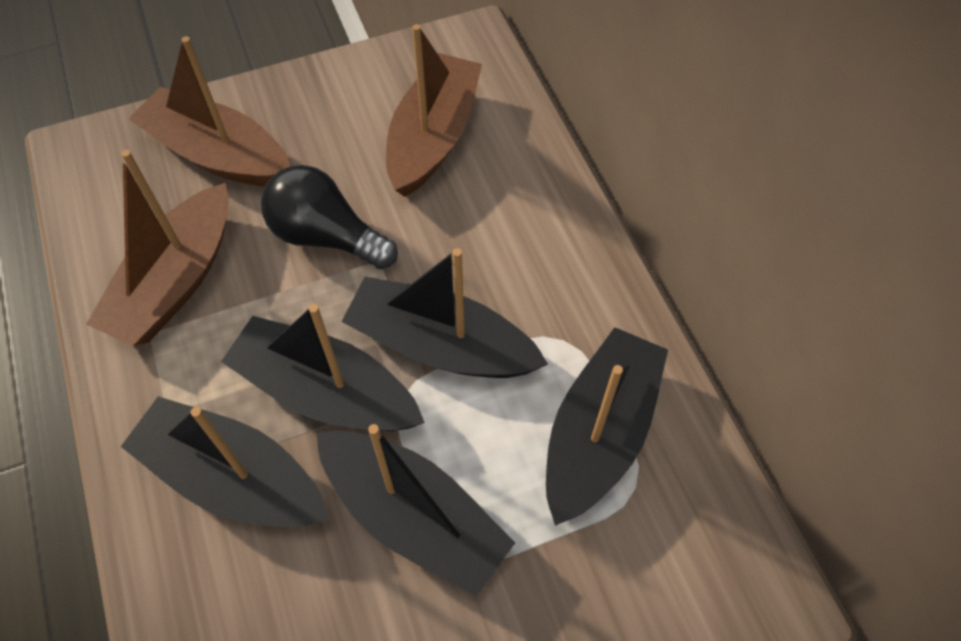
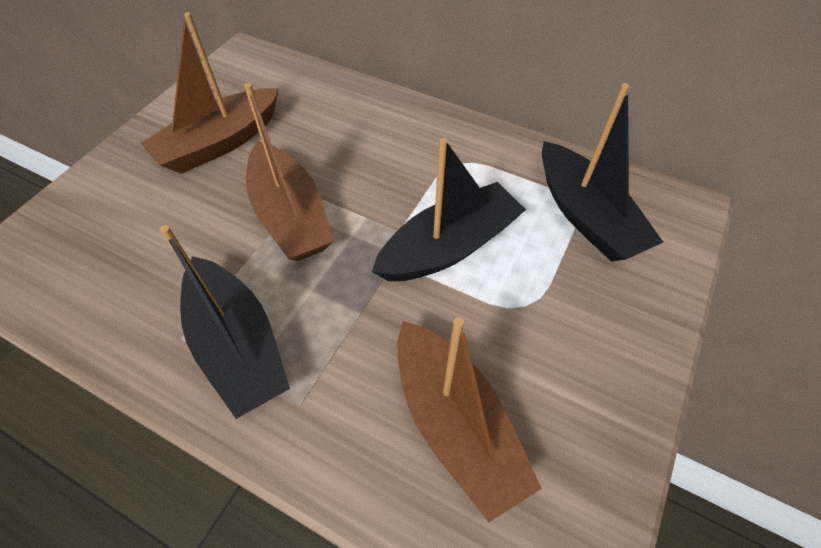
black boat: 5 -> 3
black light bulb: 1 -> 0

